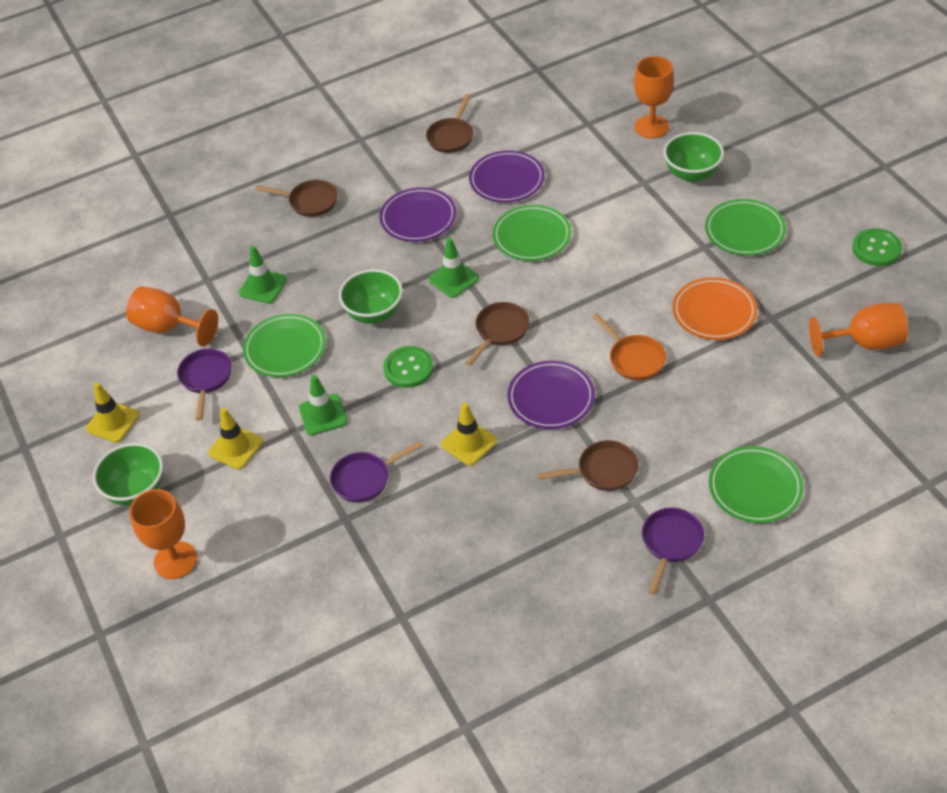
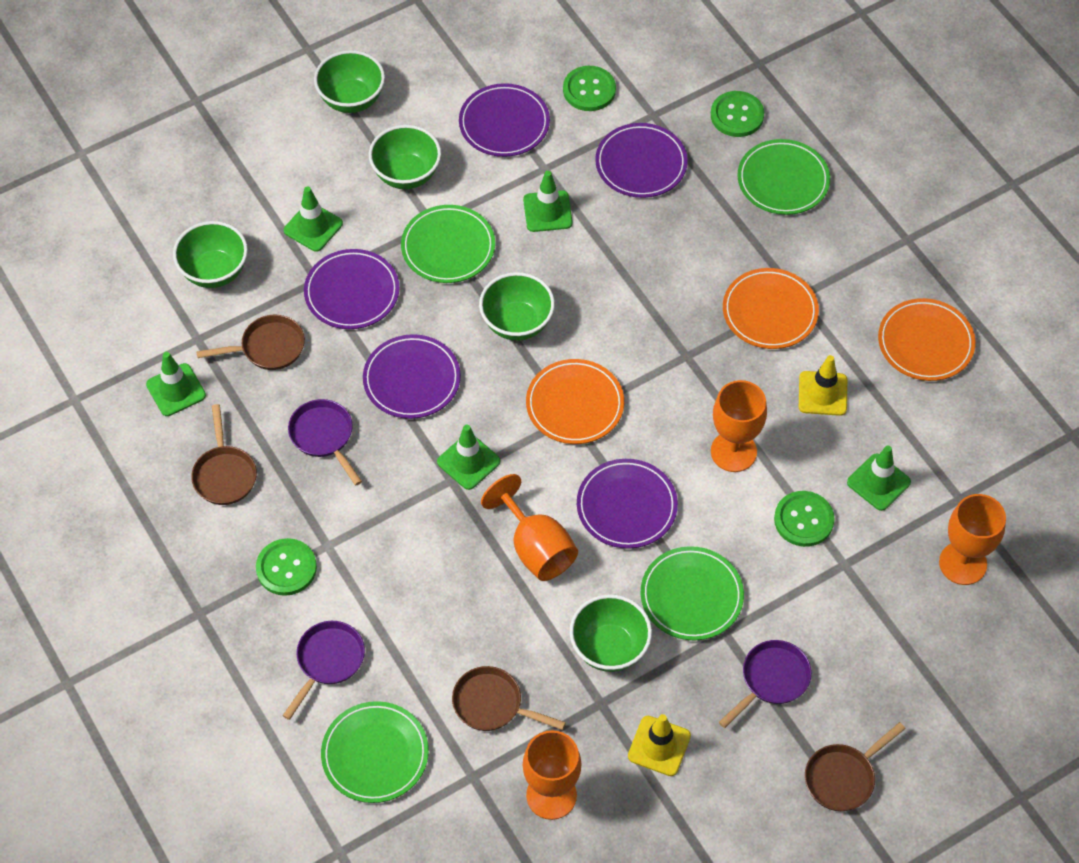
green bowl: 3 -> 5
green button: 2 -> 4
green traffic cone: 3 -> 5
orange pan: 1 -> 0
orange plate: 1 -> 3
purple plate: 3 -> 5
yellow traffic cone: 3 -> 2

